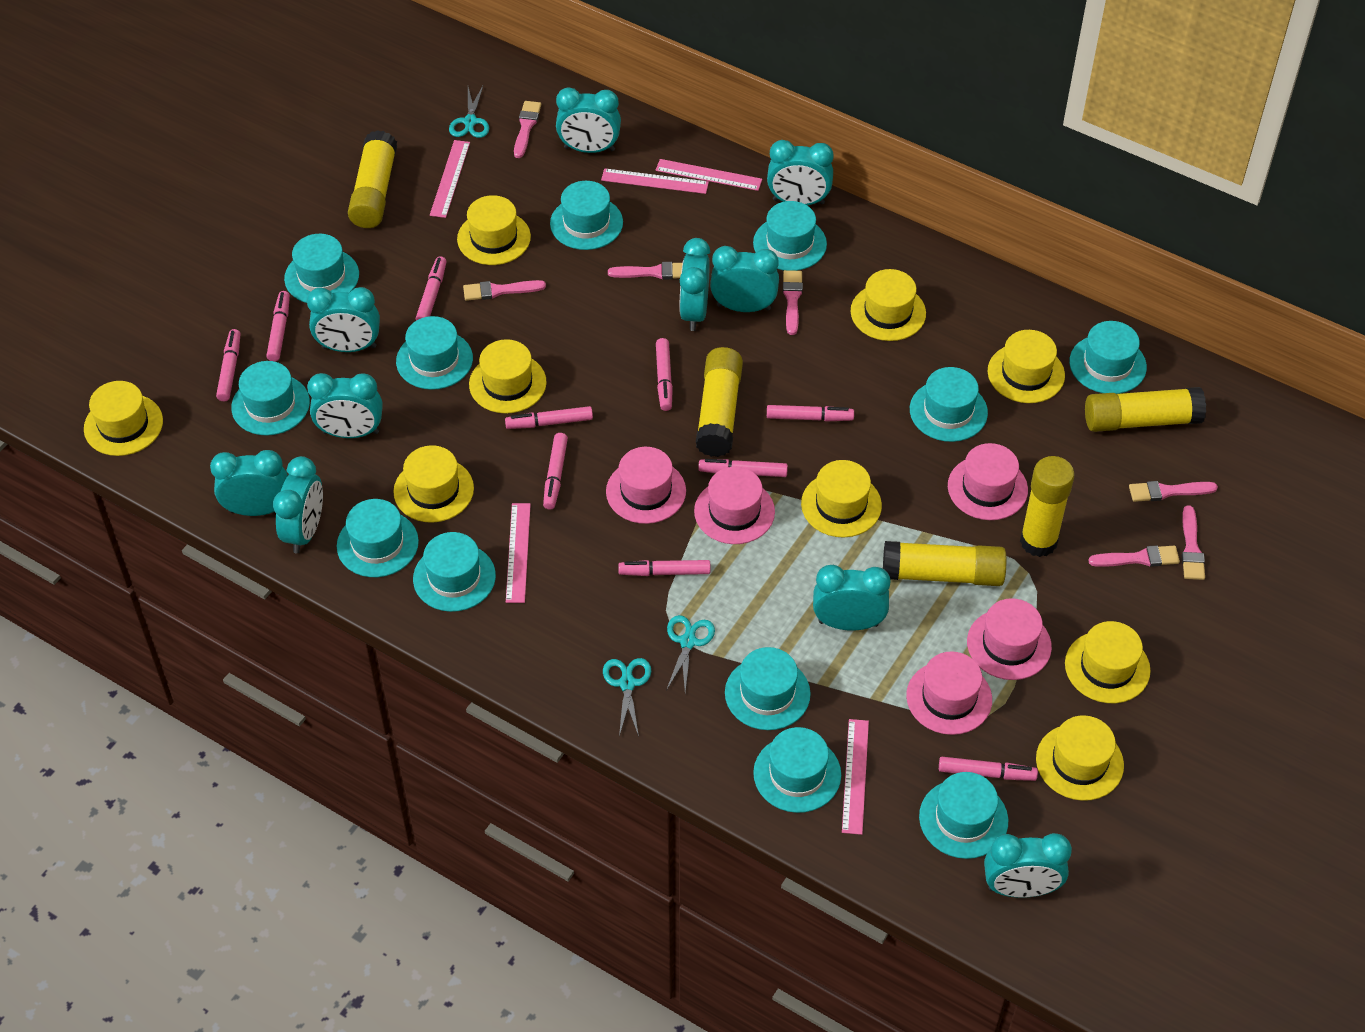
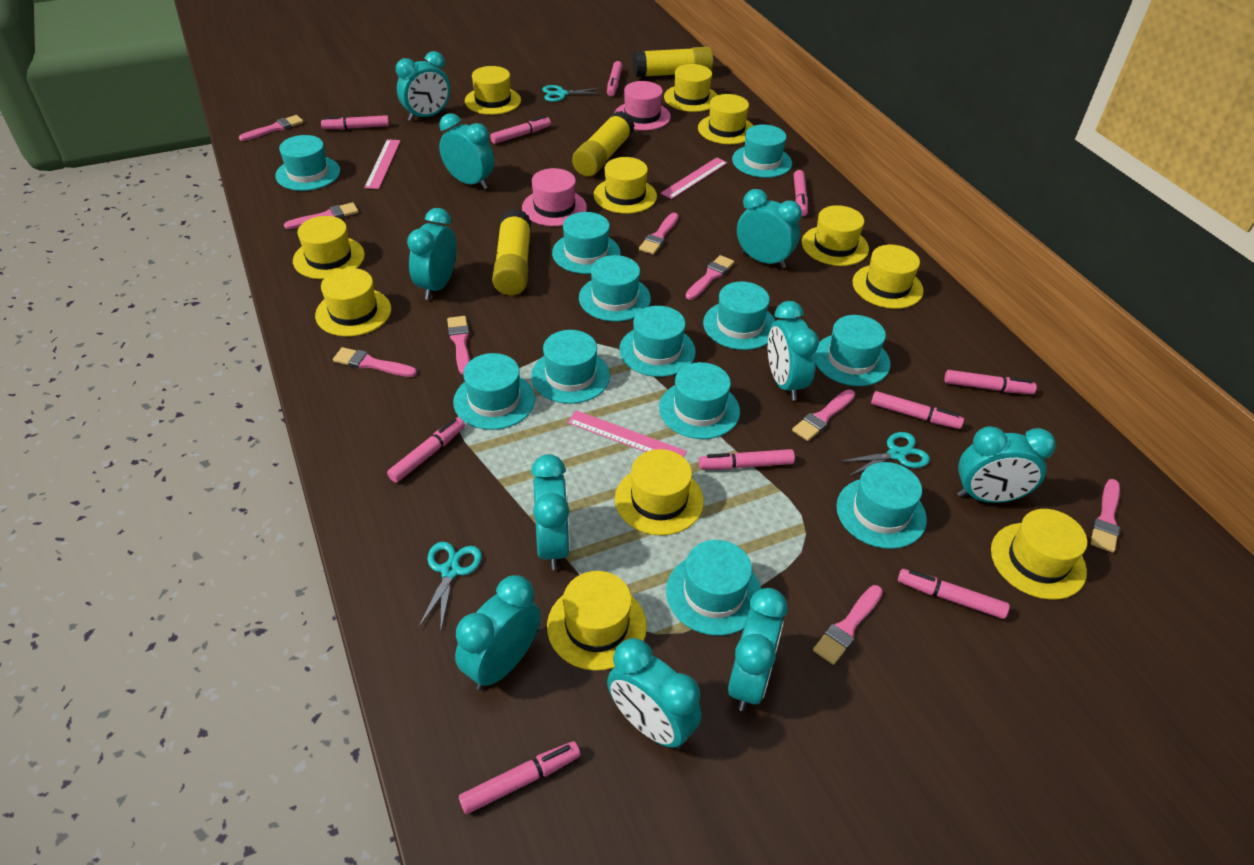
pink brush: 7 -> 9
pink hat: 5 -> 2
pink ruler: 5 -> 3
yellow glue stick: 5 -> 3
yellow hat: 9 -> 11

